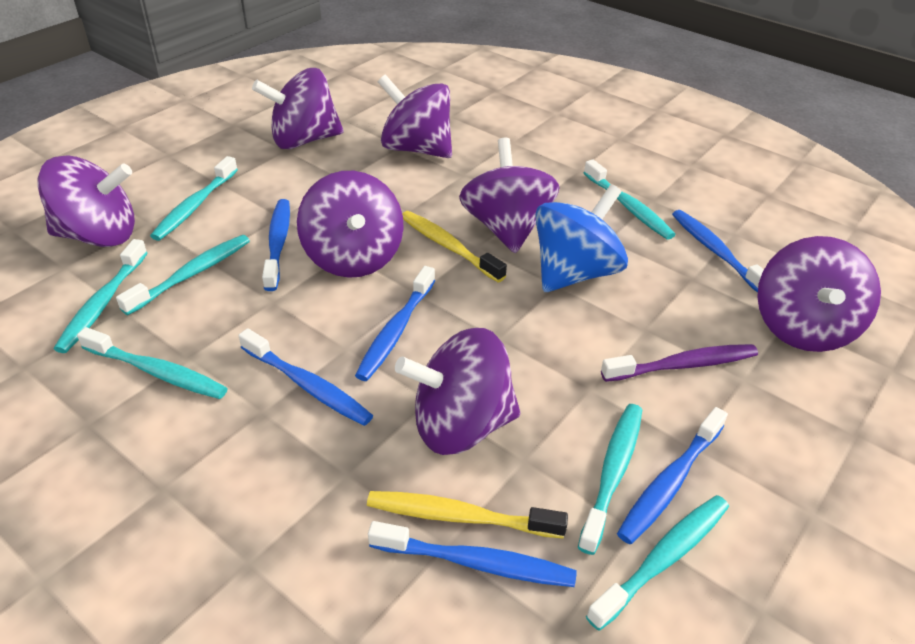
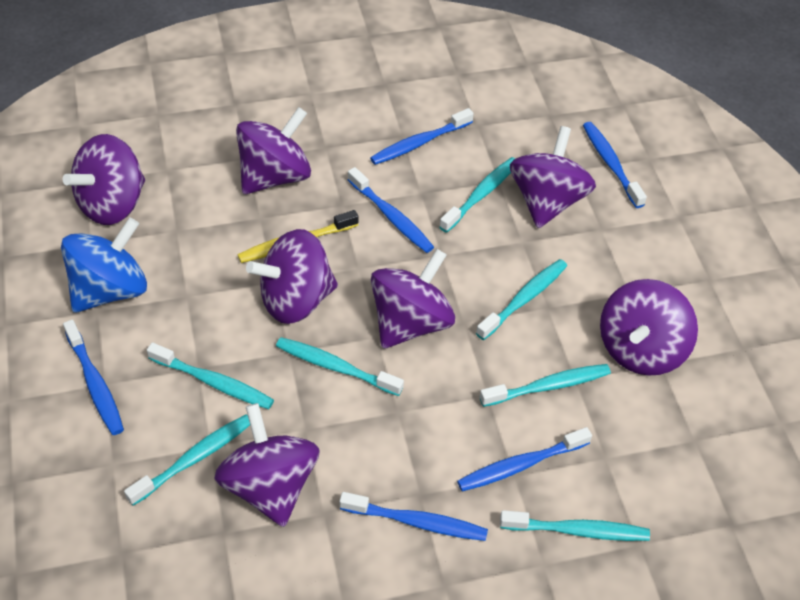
purple toothbrush: 1 -> 0
yellow toothbrush: 2 -> 1

